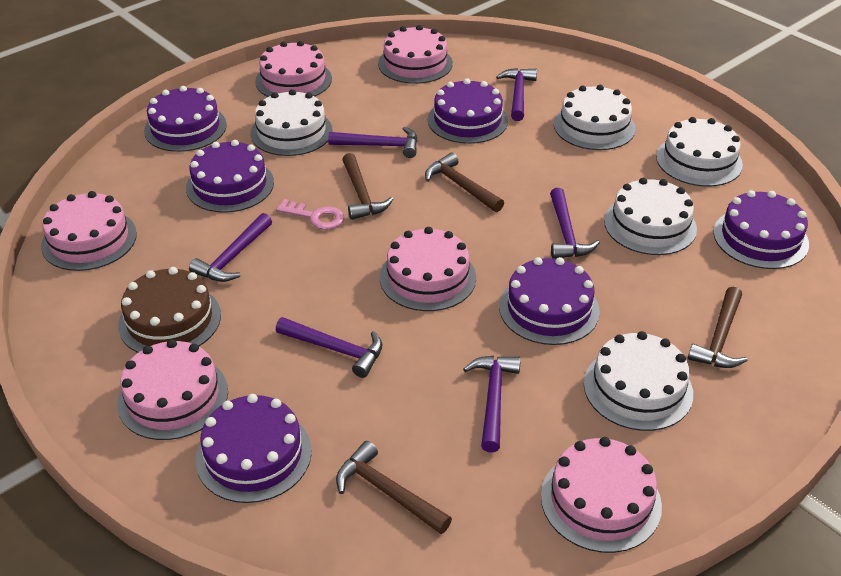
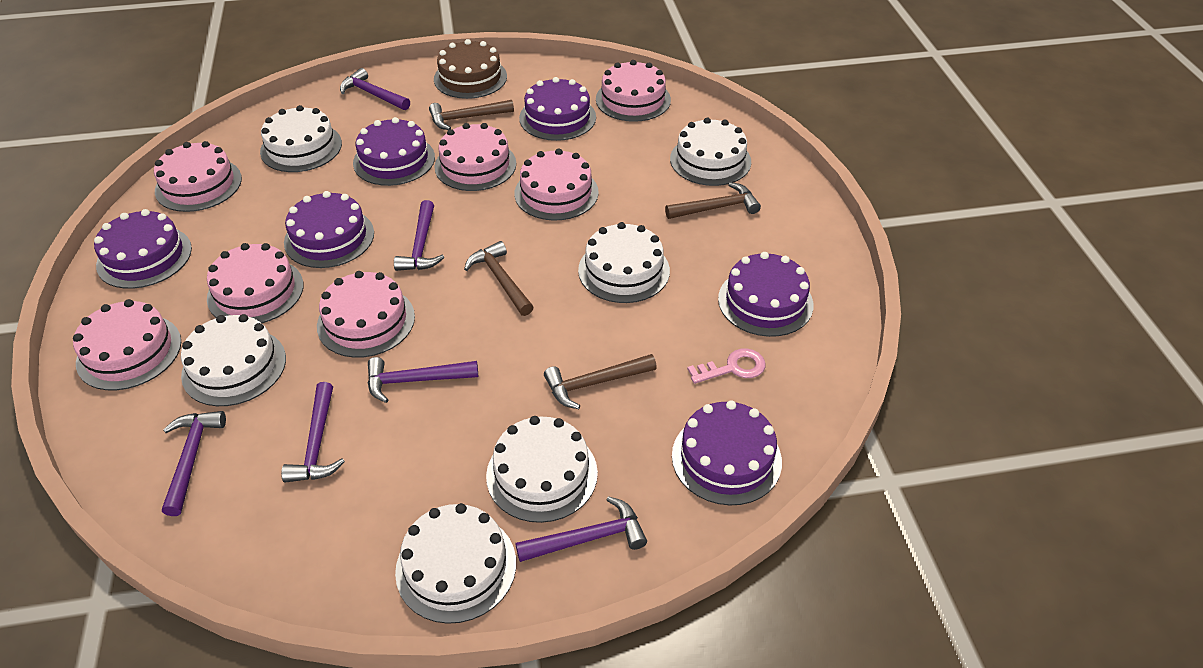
pink cake: 6 -> 7
white cake: 5 -> 6

